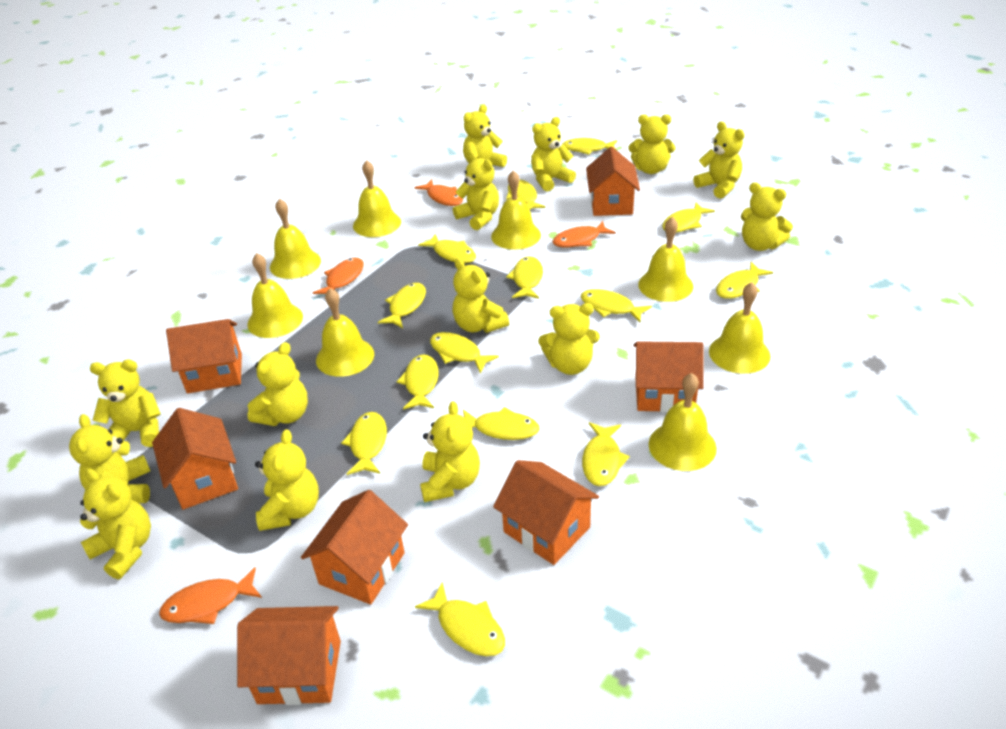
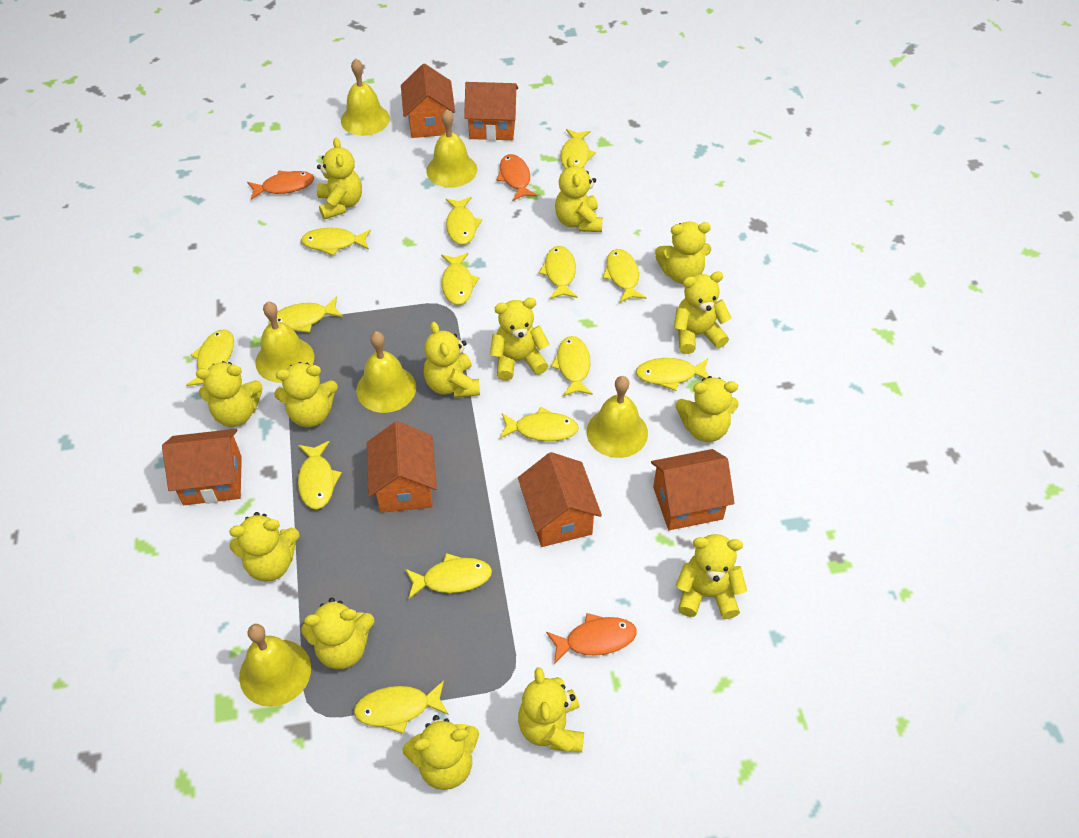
orange fish: 4 -> 3
orange house: 7 -> 6
yellow bell: 8 -> 6

